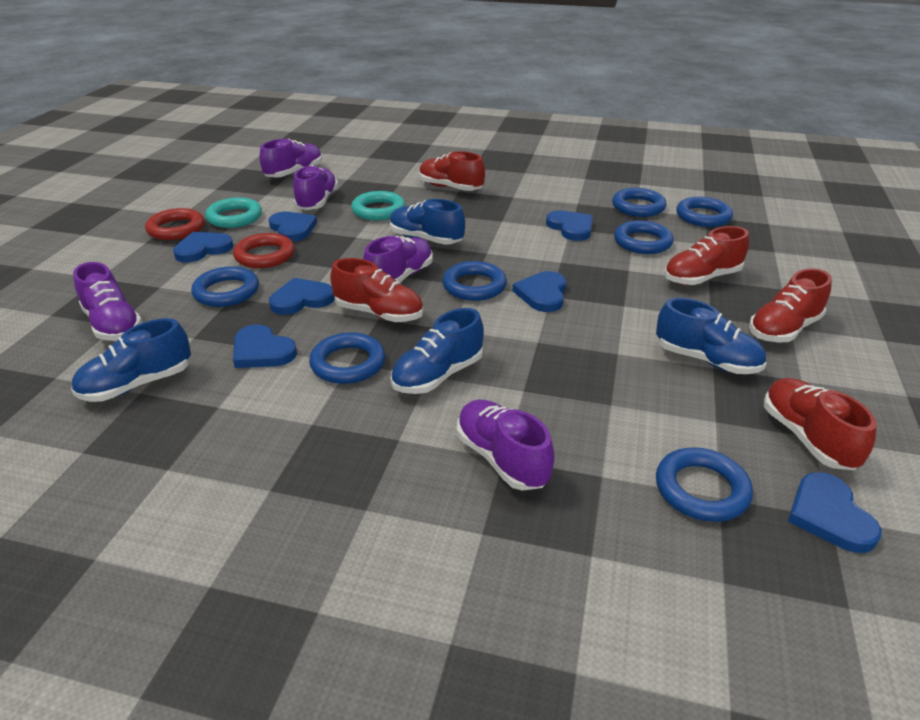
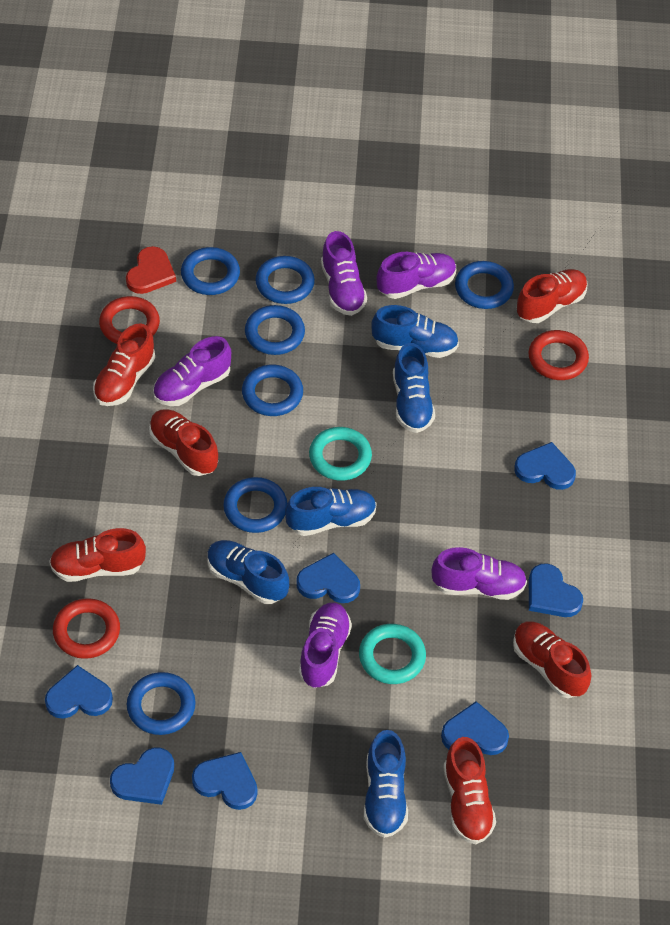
blue shoe: 4 -> 5
red heart: 0 -> 1
red ring: 2 -> 3
red shoe: 5 -> 6

